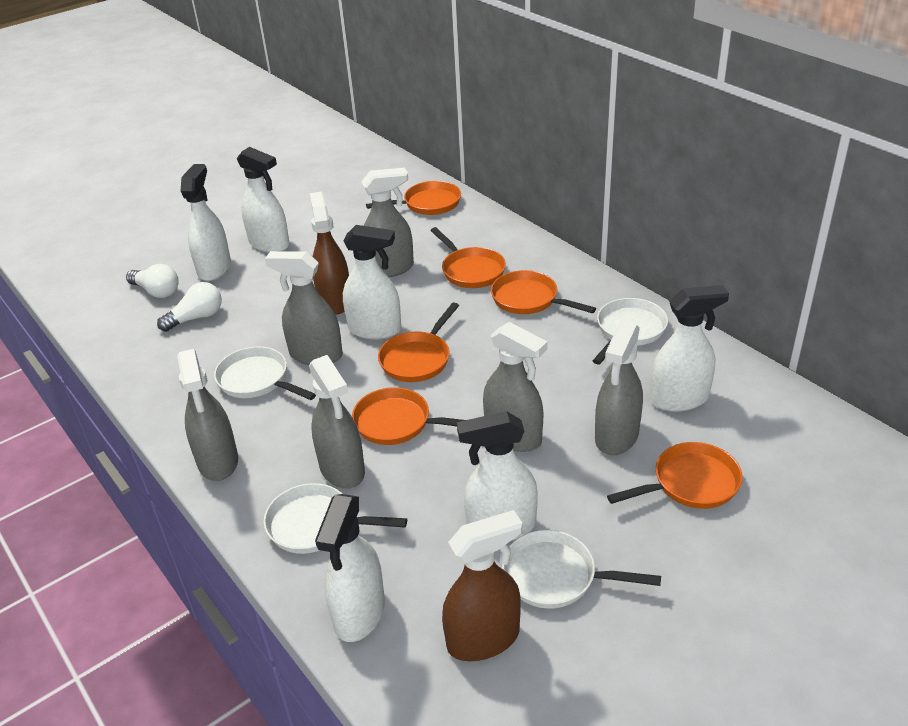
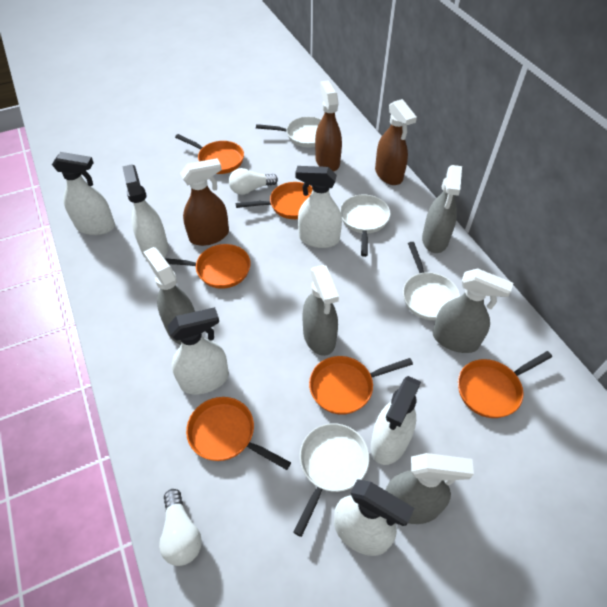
brown spray bottle: 2 -> 3
grey spray bottle: 6 -> 5

